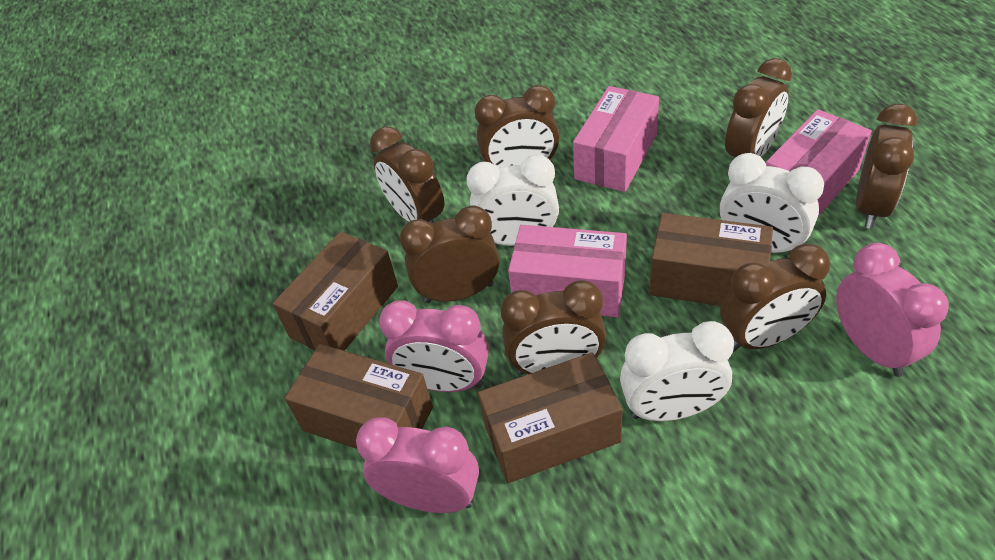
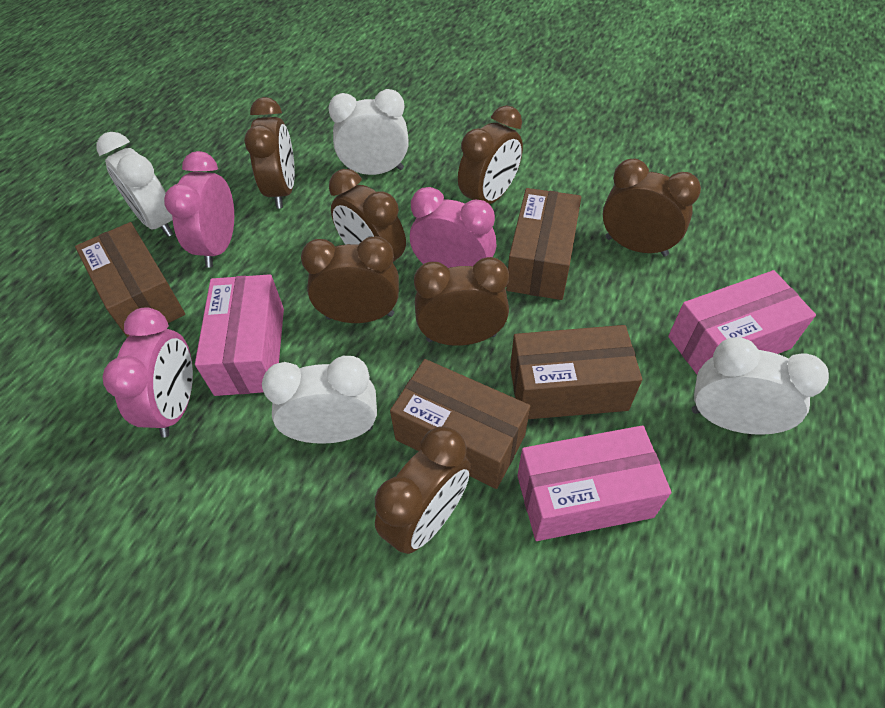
white clock: 3 -> 4

